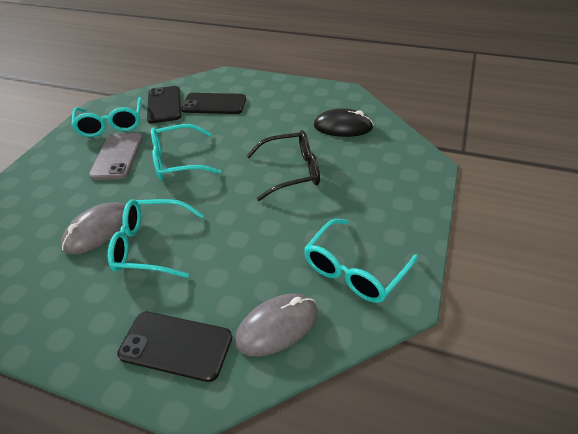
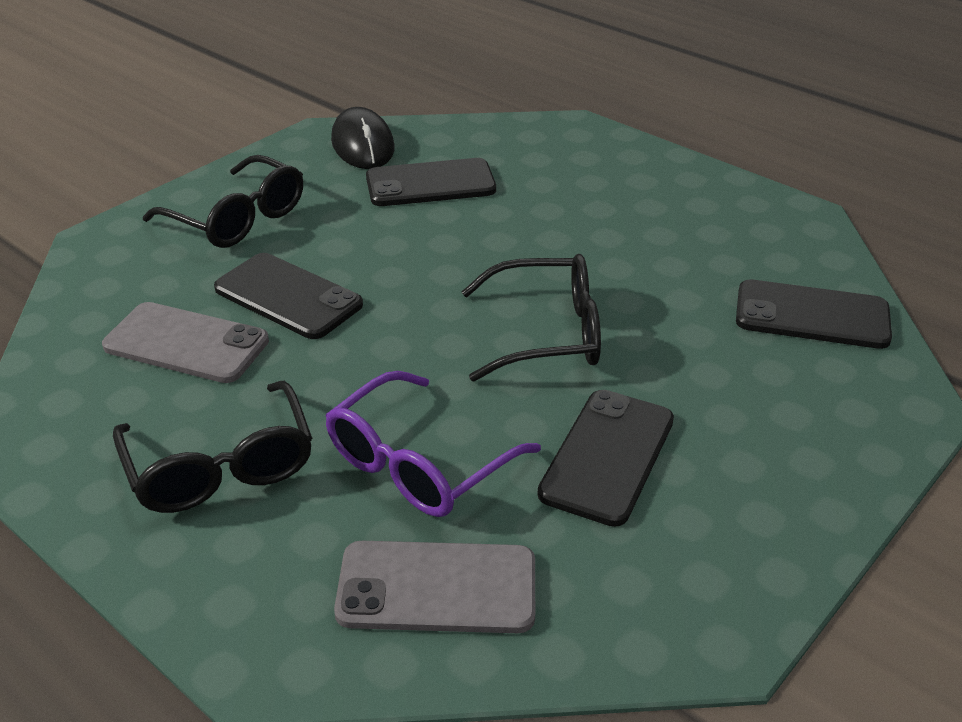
black glasses: 1 -> 3
black phone: 3 -> 4
grey mouse: 2 -> 0
grey phone: 1 -> 2
purple glasses: 0 -> 1
turquoise glasses: 4 -> 0

